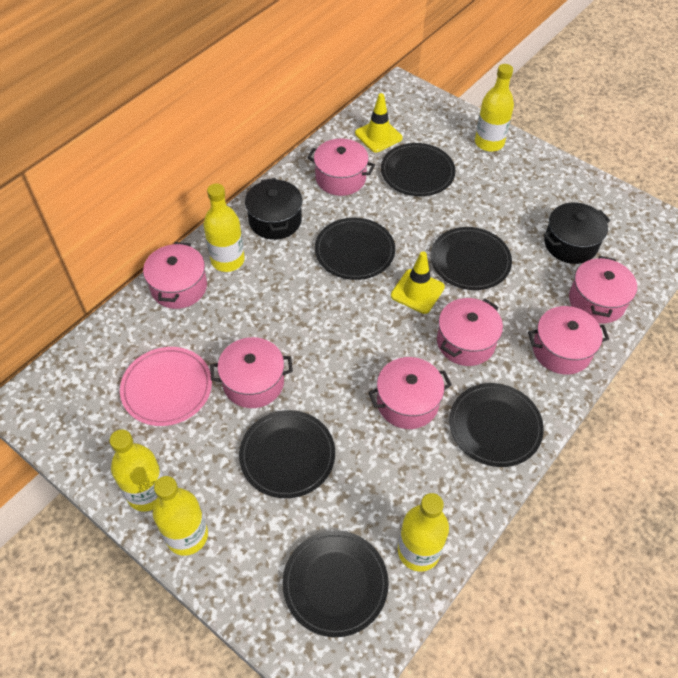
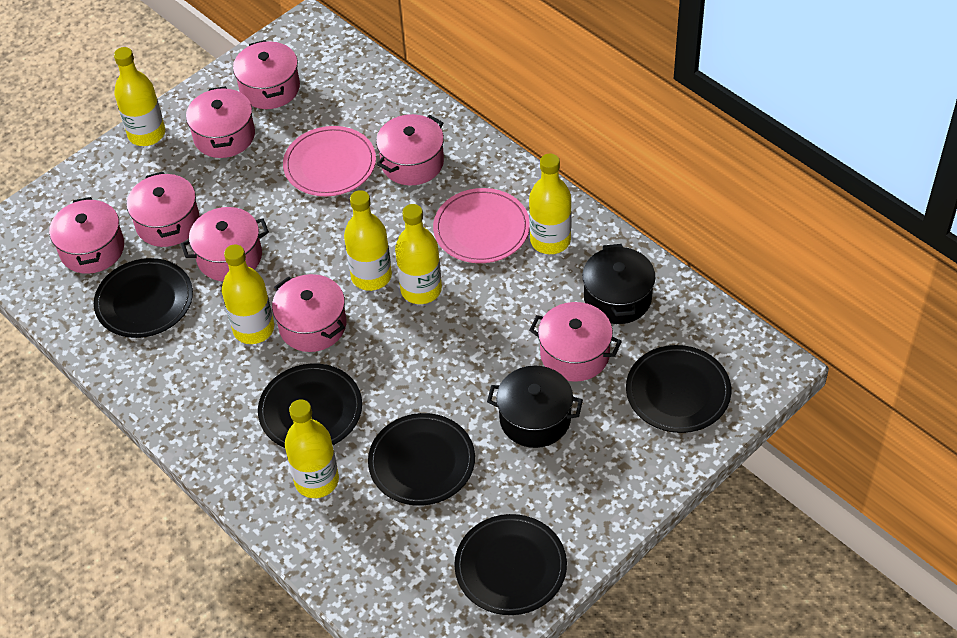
black plate: 6 -> 5
pink plate: 1 -> 2
pink pot: 7 -> 8
yellow bottle: 5 -> 6
yellow traffic cone: 2 -> 0

